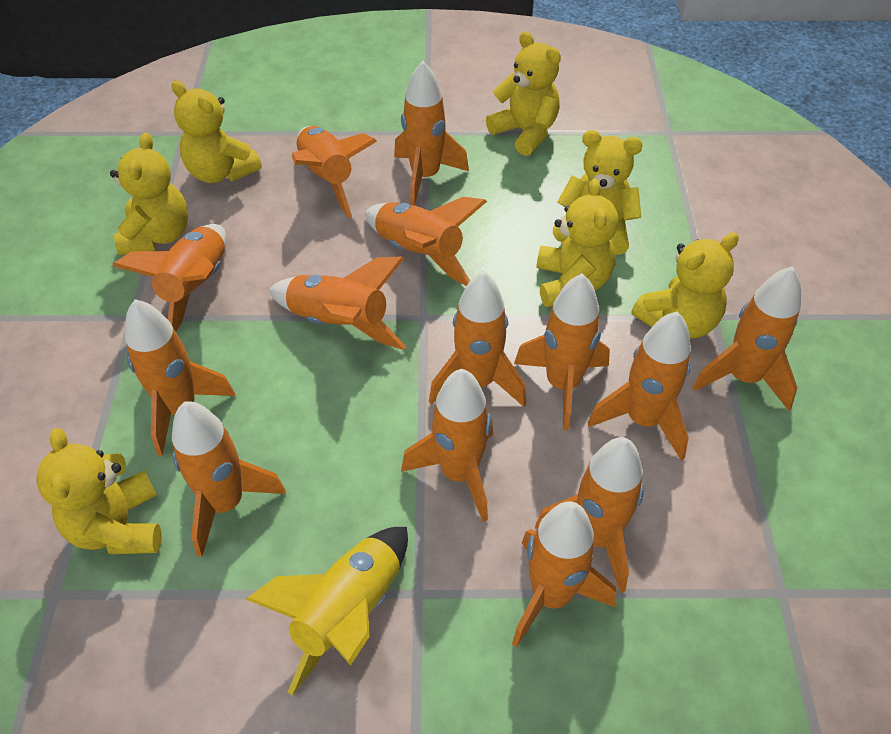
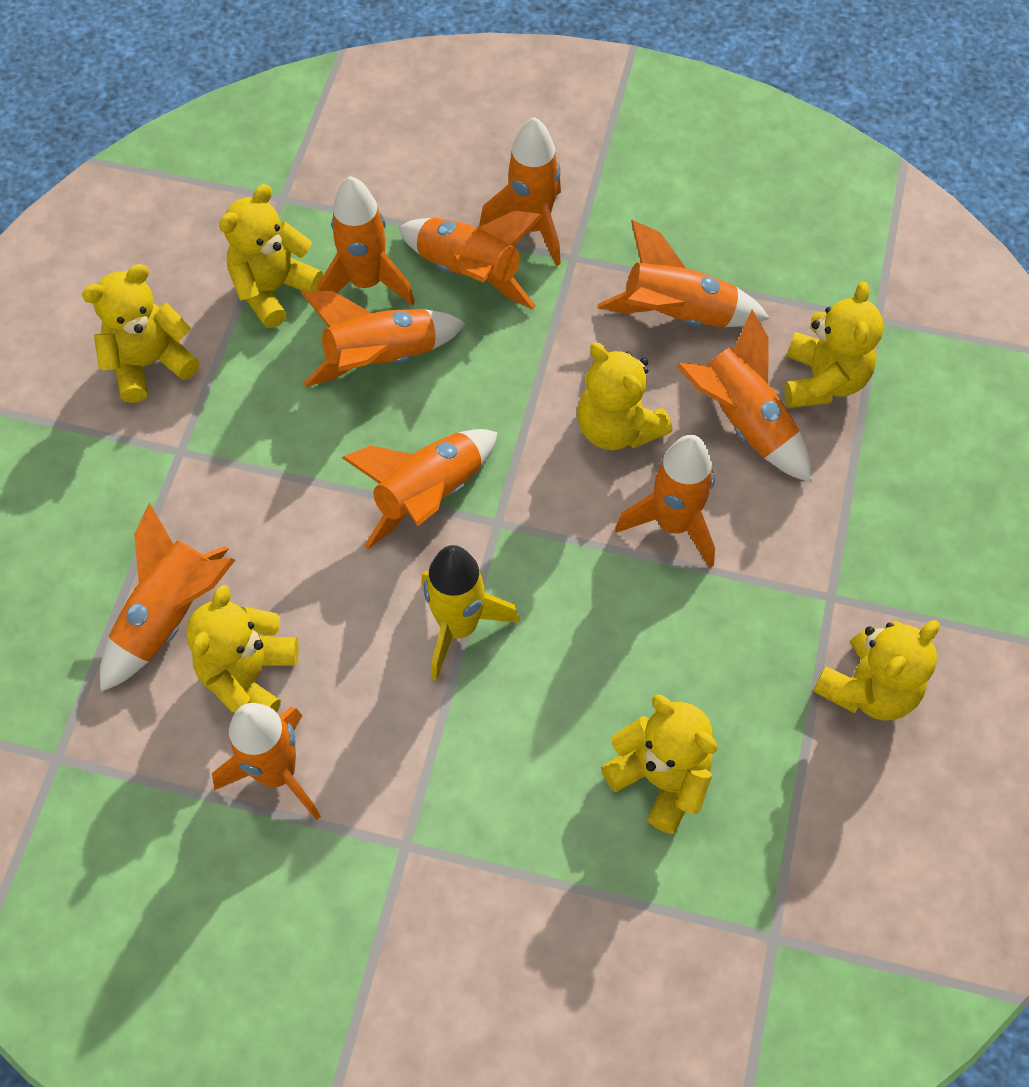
orange rocket: 14 -> 10

